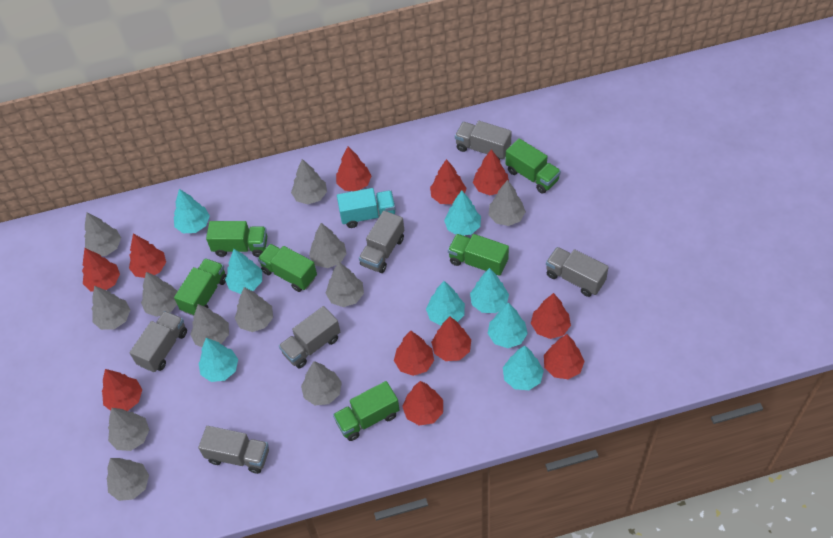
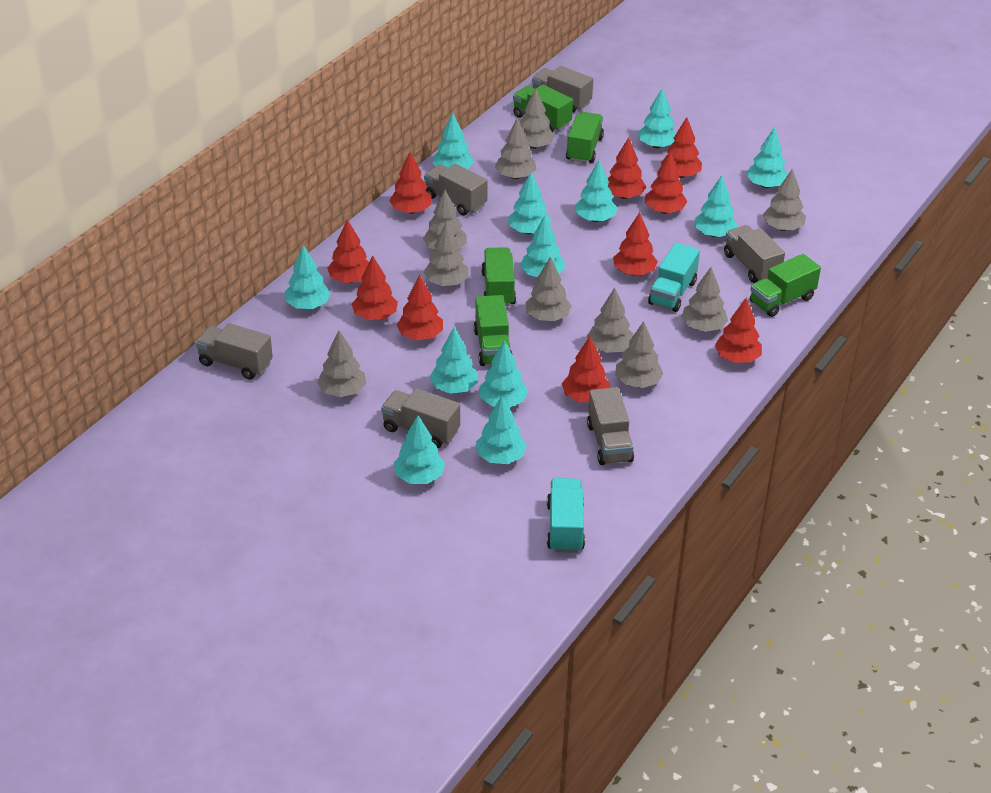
green truck: 6 -> 5
grey tree: 12 -> 10
red tree: 11 -> 10
turquoise tree: 8 -> 12
turquoise truck: 1 -> 2

